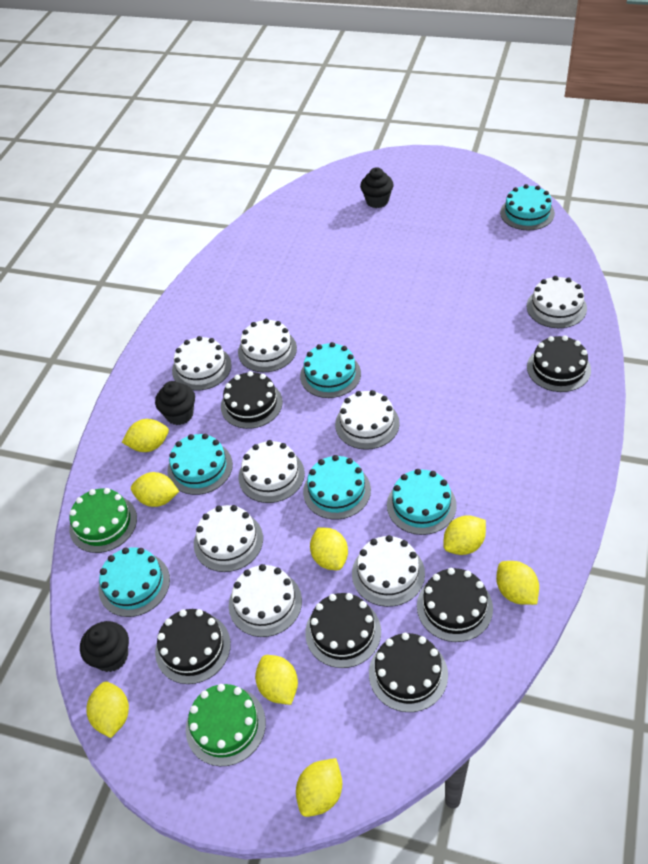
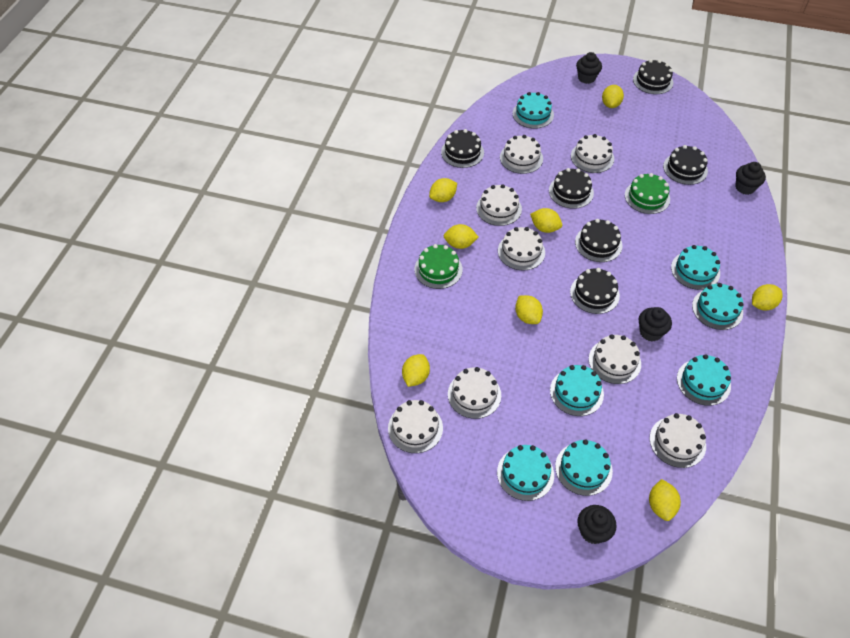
black cupcake: 3 -> 4
turquoise cake: 6 -> 7

